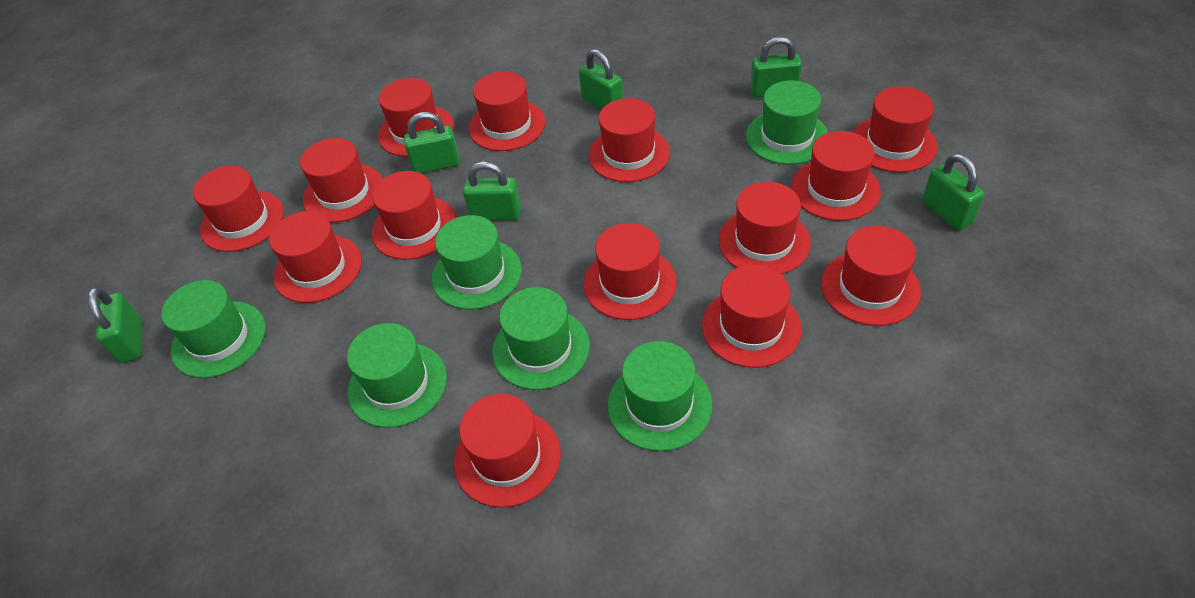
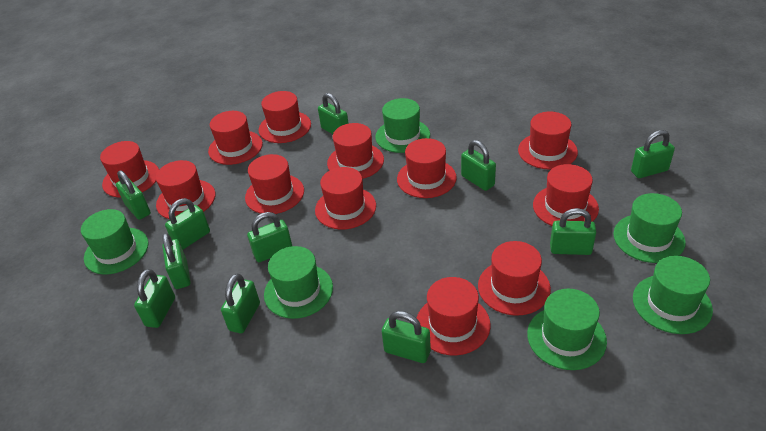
green padlock: 6 -> 11
red hat: 14 -> 12

